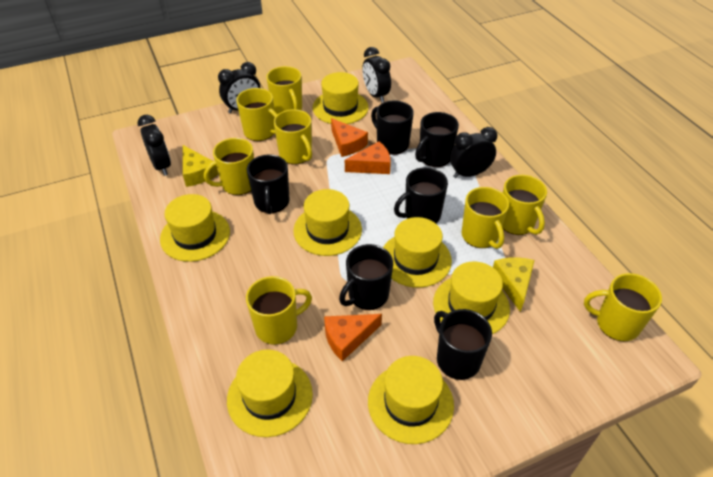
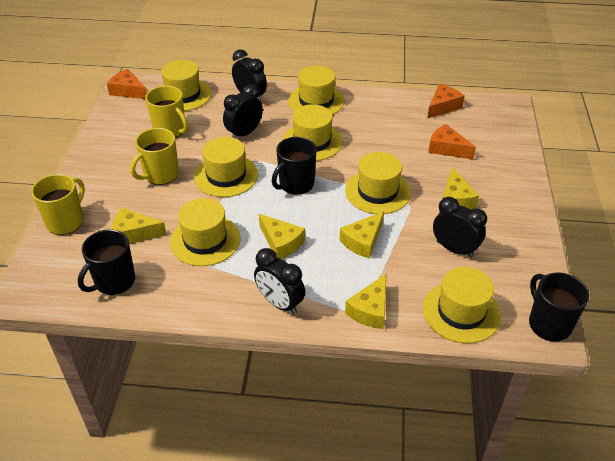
black mug: 6 -> 3
yellow cheese: 2 -> 5
yellow mug: 8 -> 3

